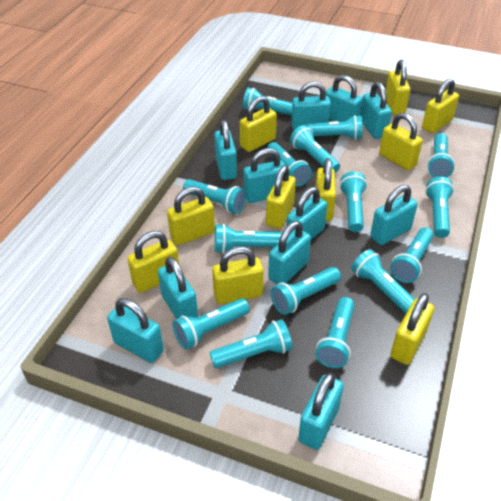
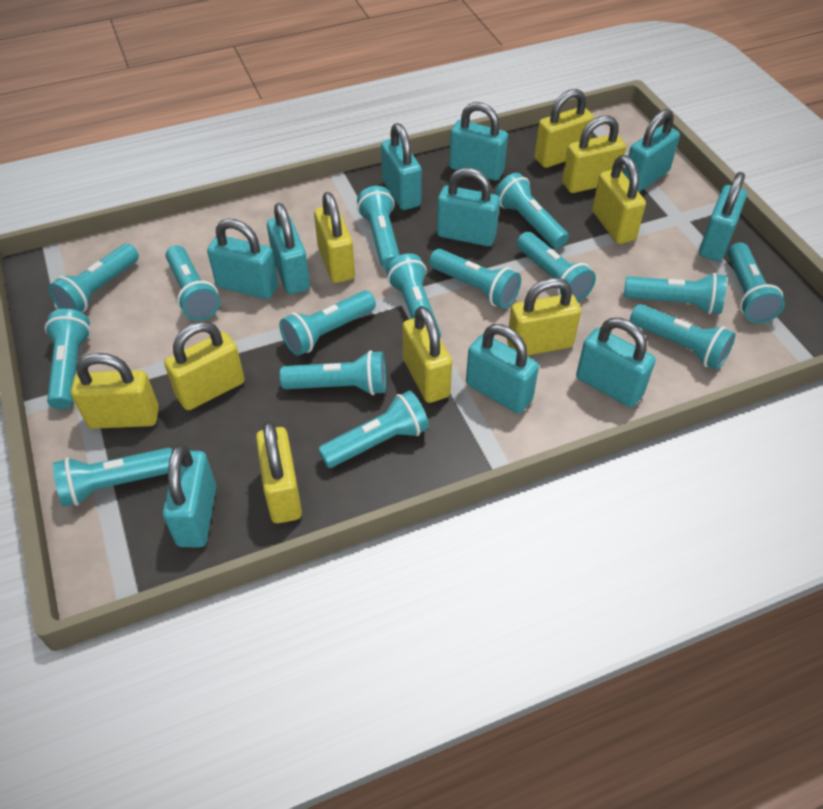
turquoise padlock: 11 -> 10
yellow padlock: 10 -> 9

